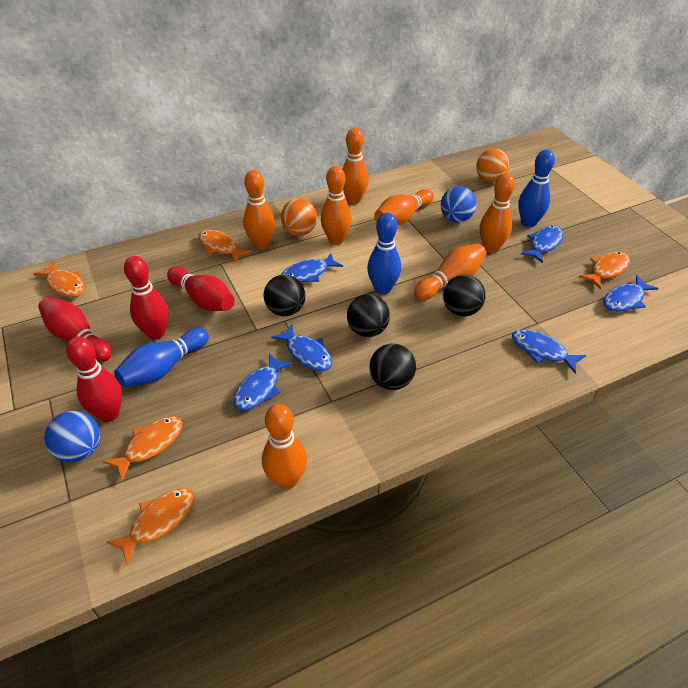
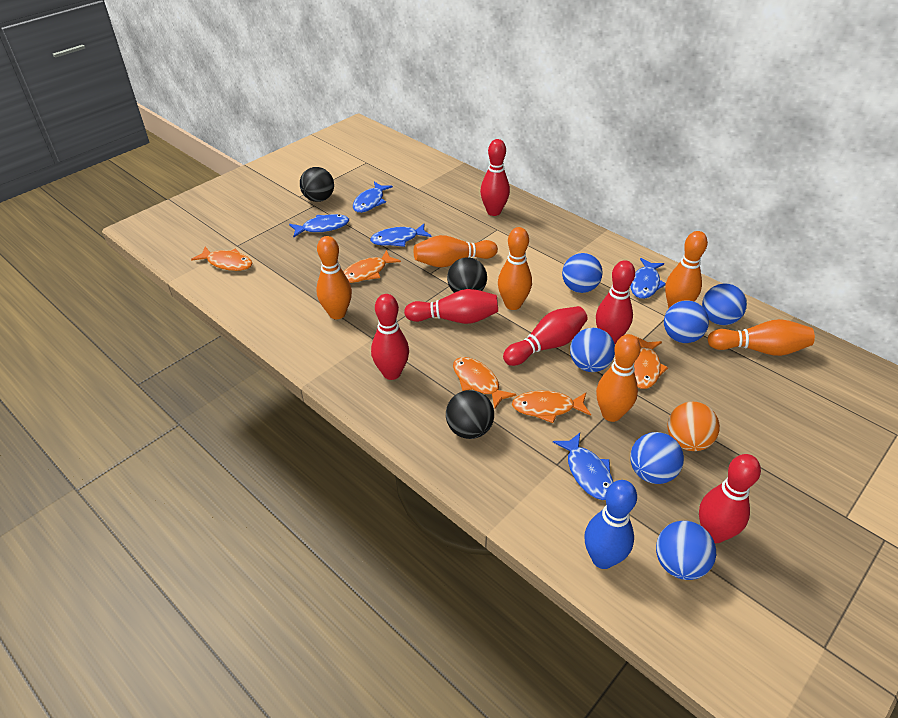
black ball: 4 -> 3
blue ball: 2 -> 6
blue bowling pin: 3 -> 1
blue fish: 6 -> 5
orange ball: 2 -> 1
orange bowling pin: 7 -> 6
red bowling pin: 4 -> 6

